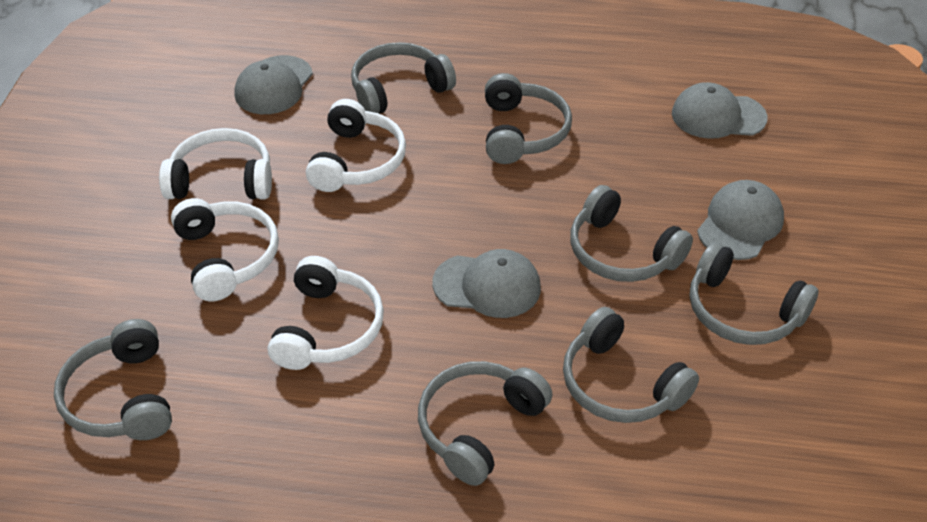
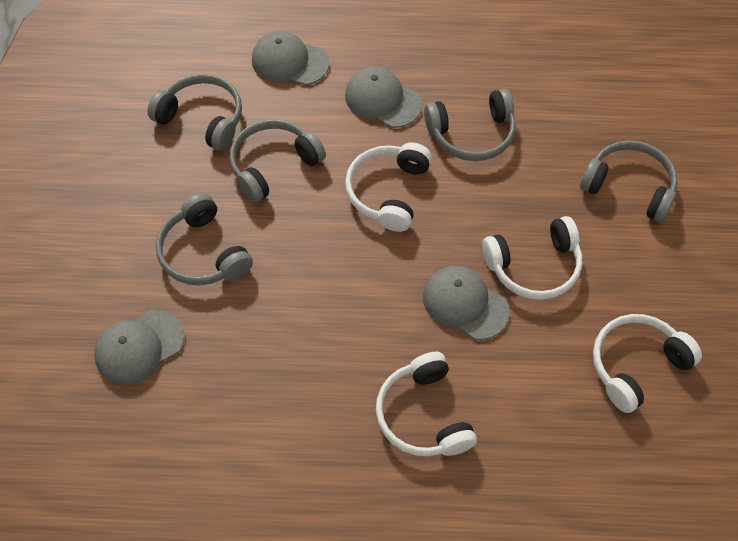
grey headphones: 7 -> 5

